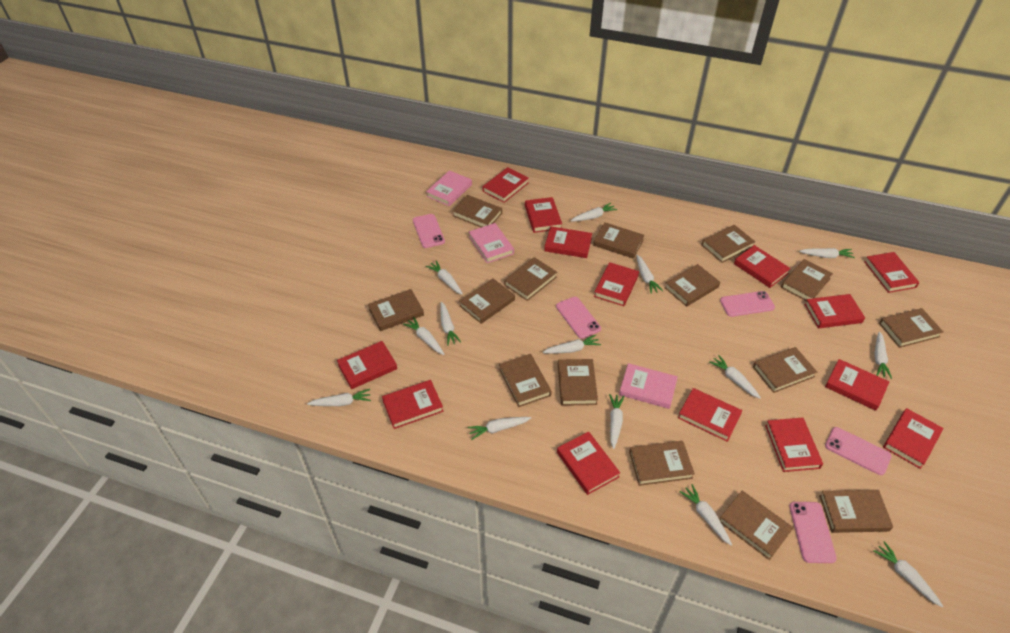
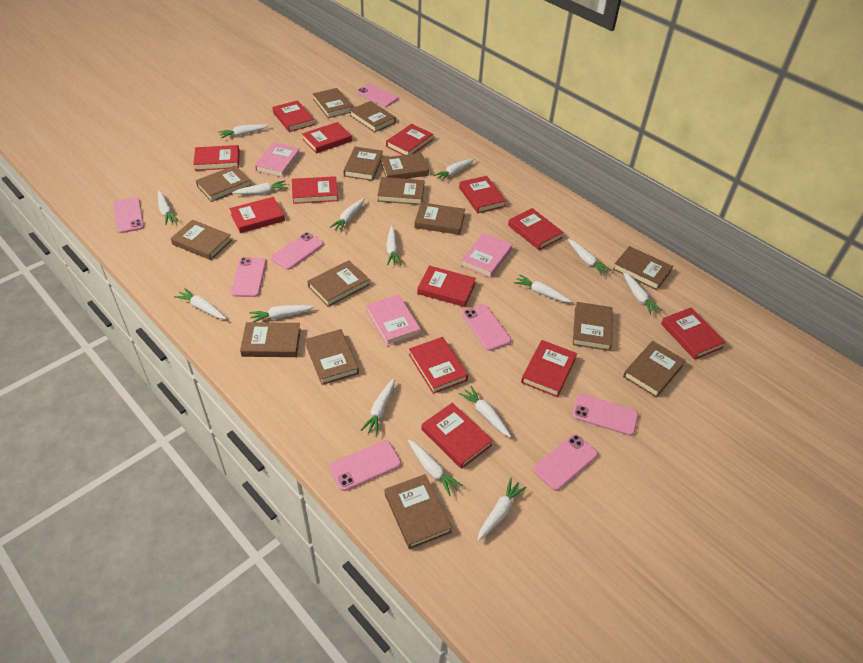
pink phone: 5 -> 8
red book: 14 -> 13
white carrot: 14 -> 15

